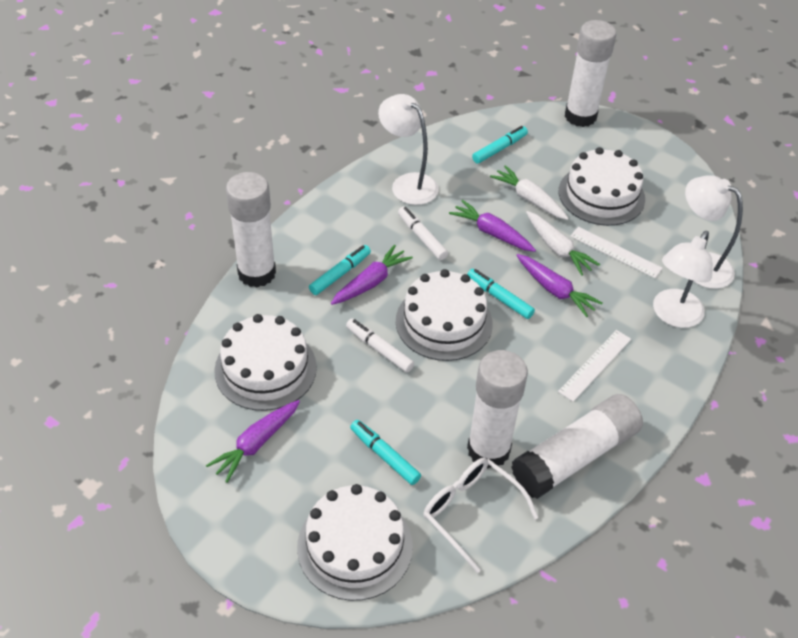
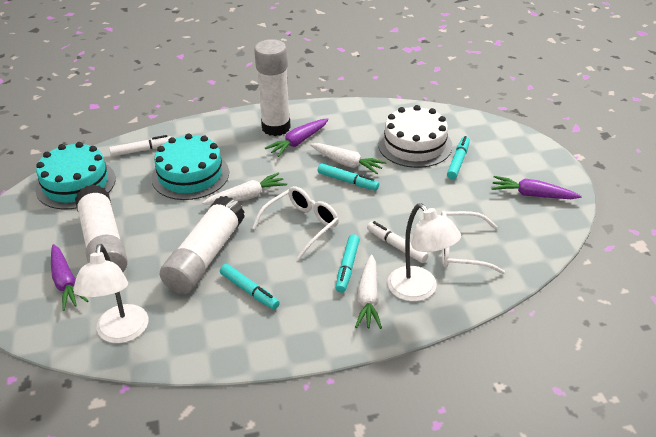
purple carrot: 4 -> 3
turquoise cake: 0 -> 2
white cake: 4 -> 1
white carrot: 2 -> 3
white glasses: 1 -> 2
white glue stick: 4 -> 3
white lamp: 3 -> 2
white ruler: 2 -> 0

